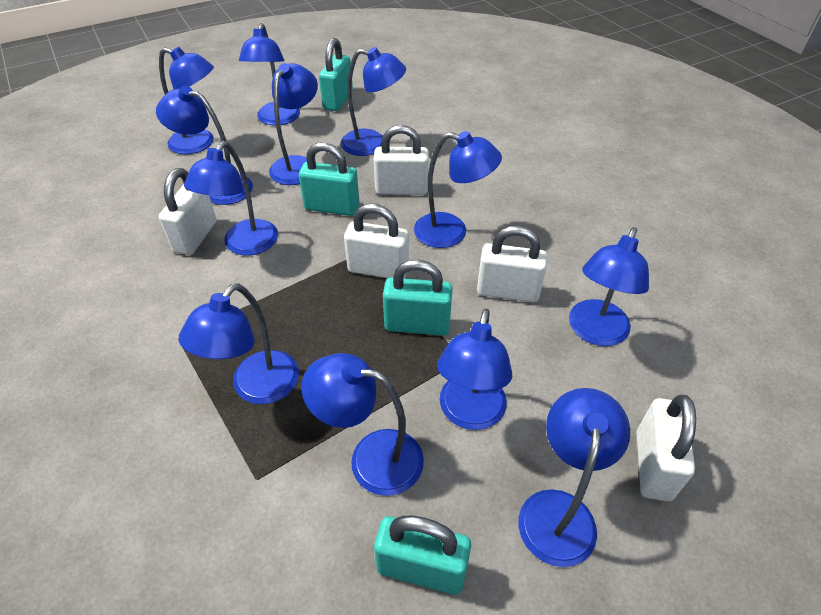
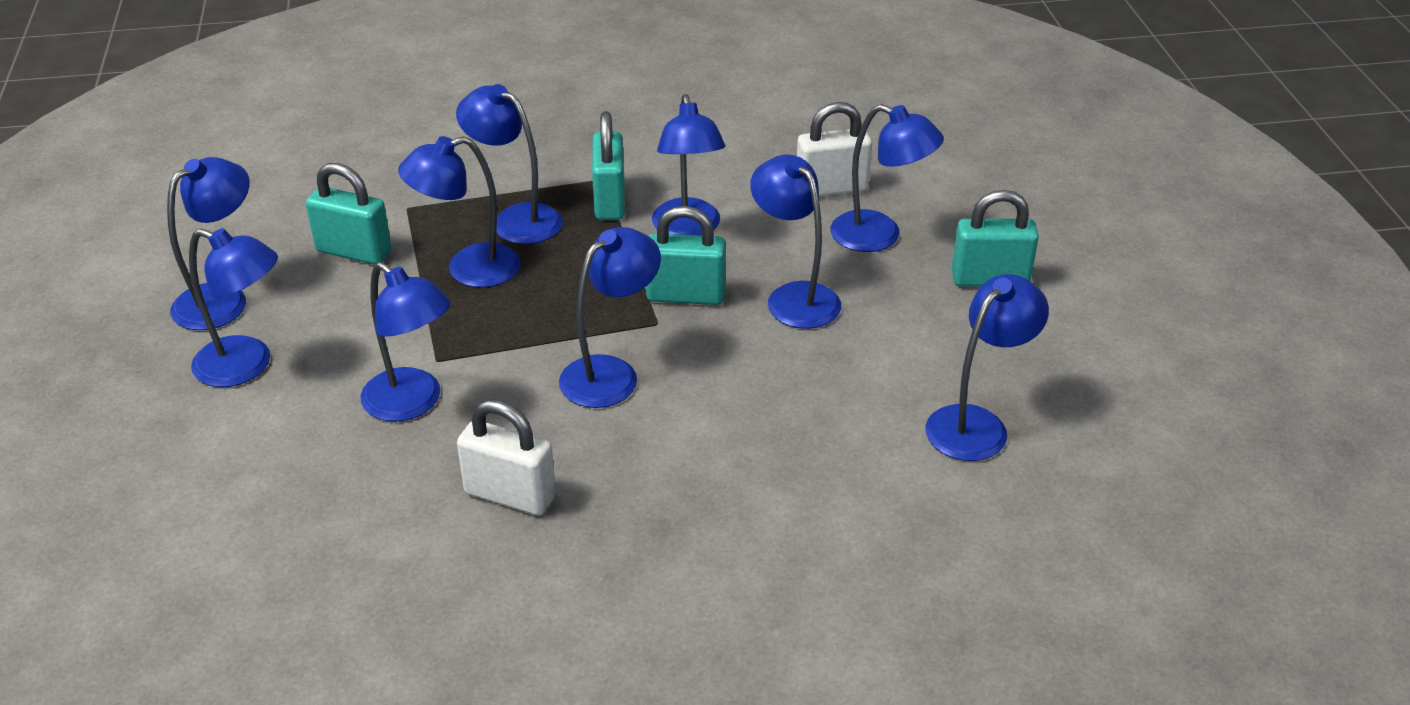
blue lamp: 12 -> 10
white padlock: 5 -> 2

